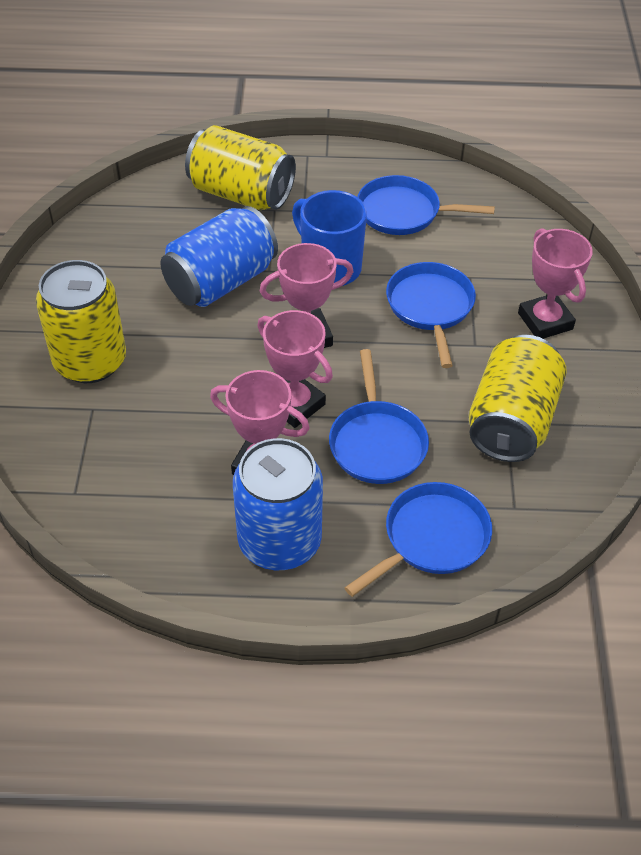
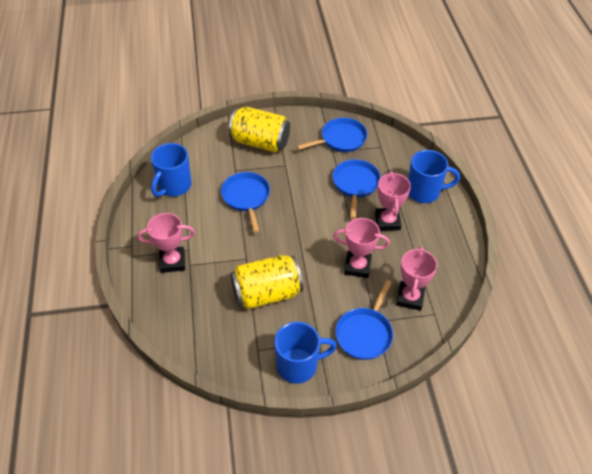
blue can: 2 -> 0
blue mug: 1 -> 3
yellow can: 3 -> 2

